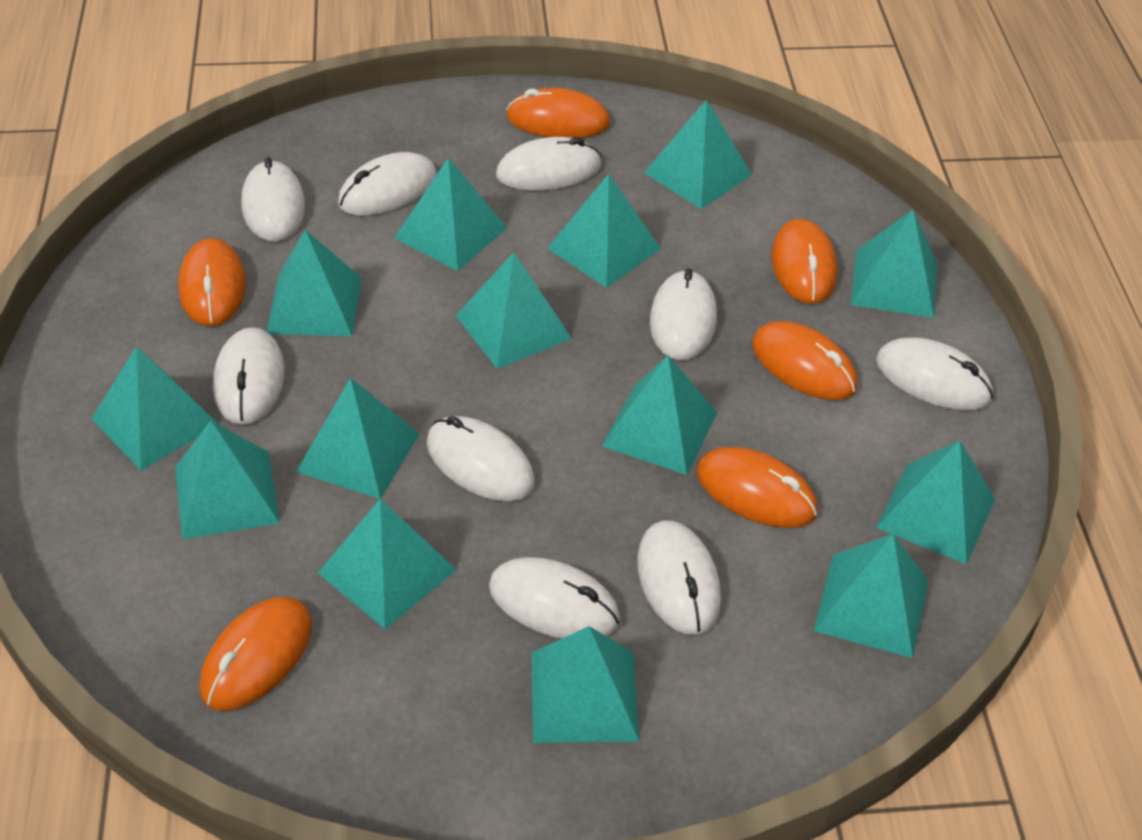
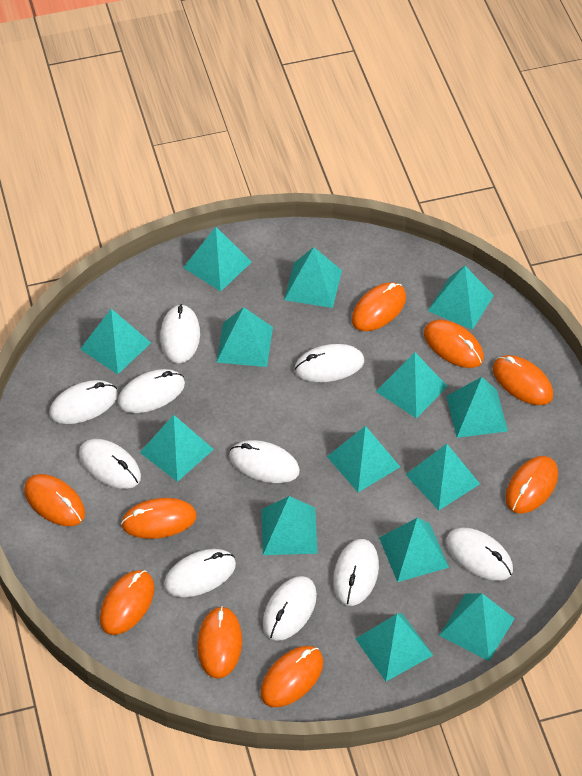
orange mouse: 6 -> 9
white mouse: 9 -> 10

